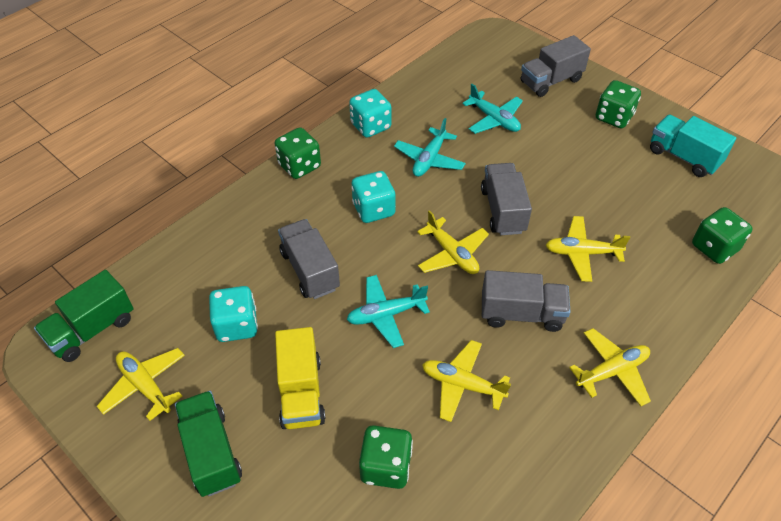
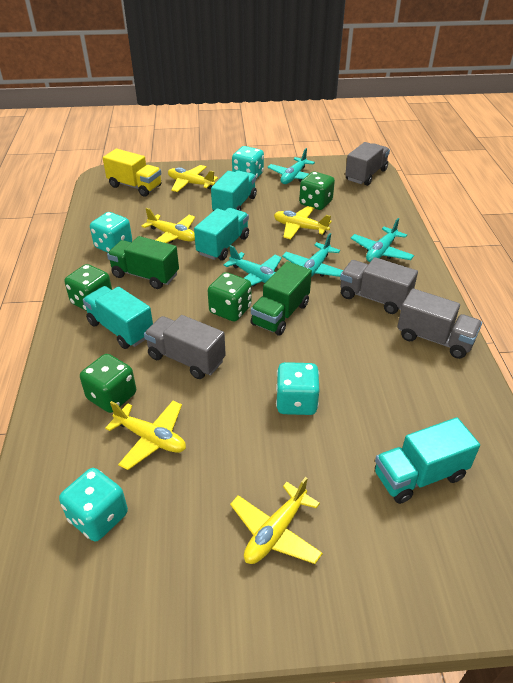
turquoise dice: 3 -> 4
turquoise plane: 3 -> 4
turquoise truck: 1 -> 4

